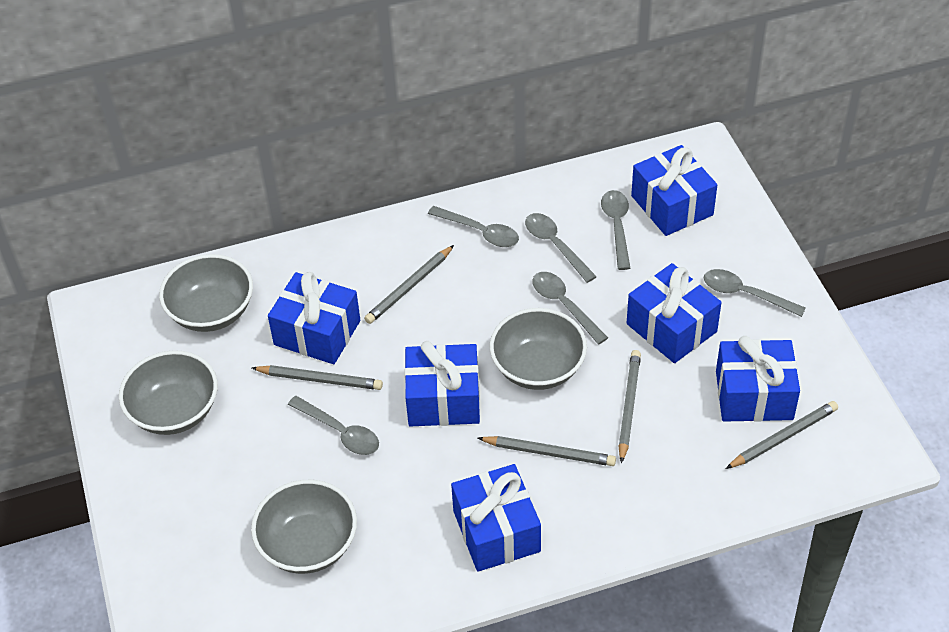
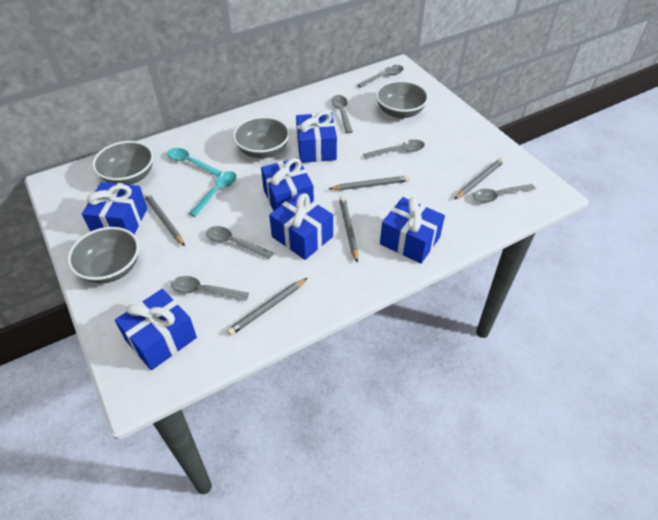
turquoise spoon: 0 -> 2

